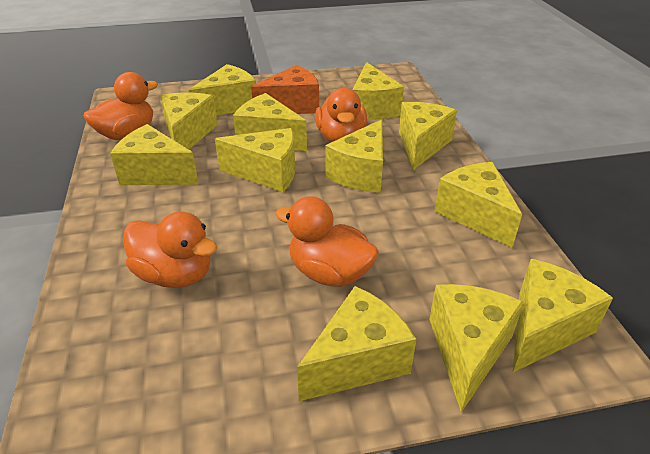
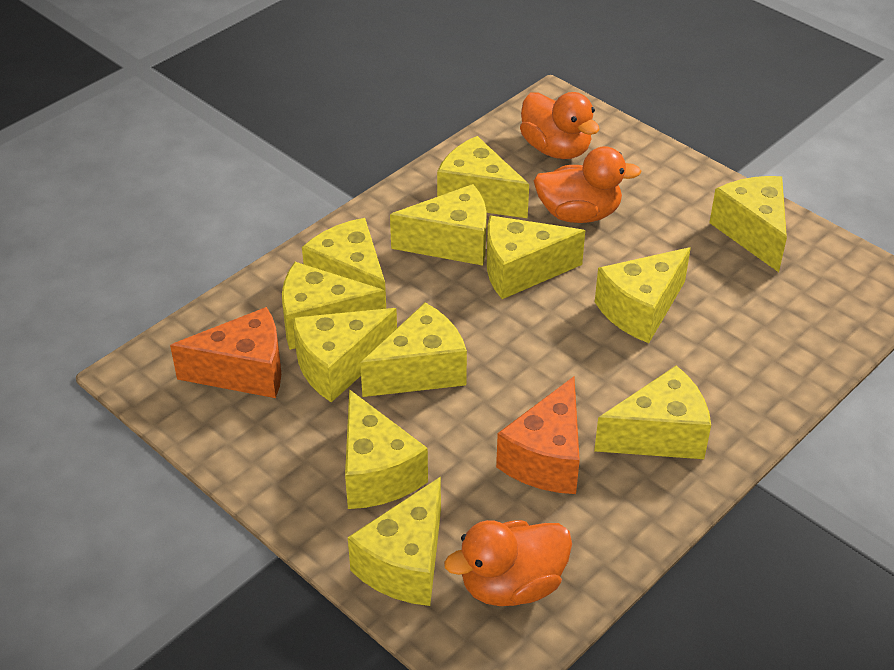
orange cheese: 1 -> 2
orange duck: 4 -> 3

